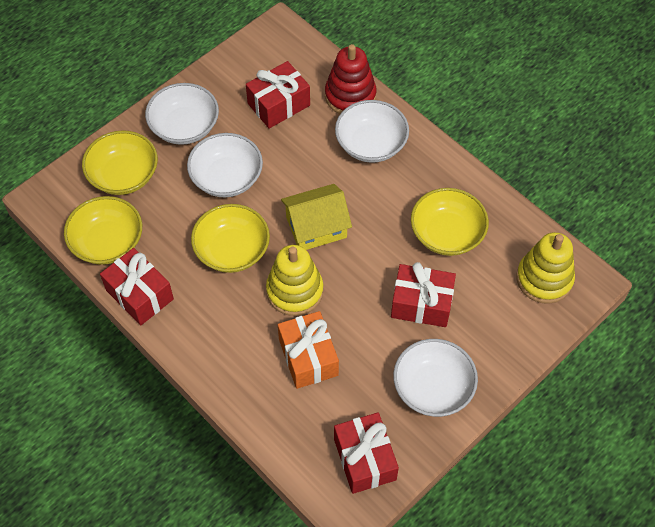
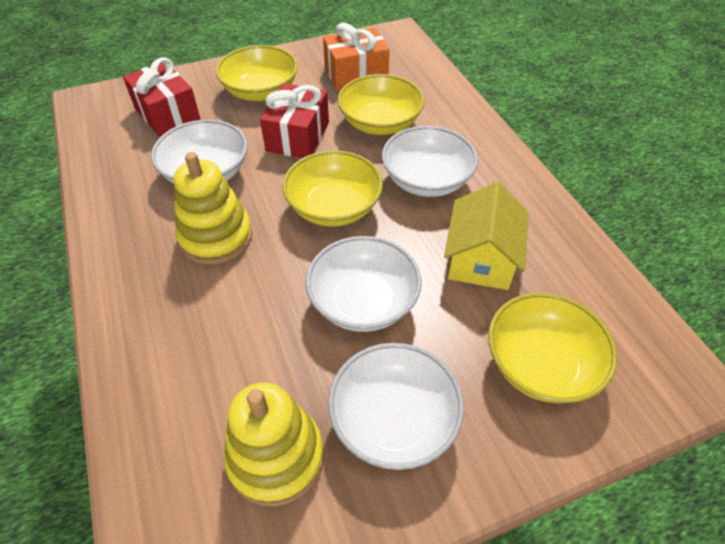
red gift: 4 -> 2
red stacking toy: 1 -> 0

